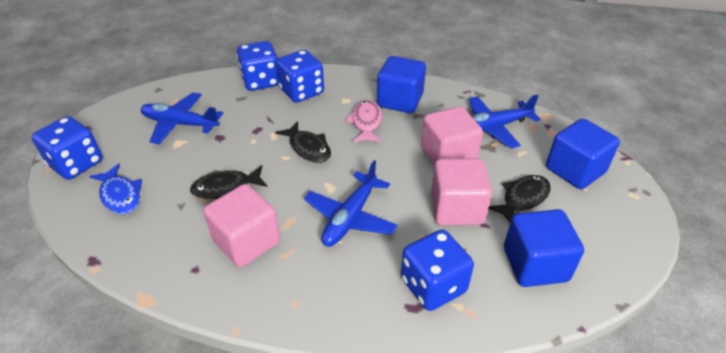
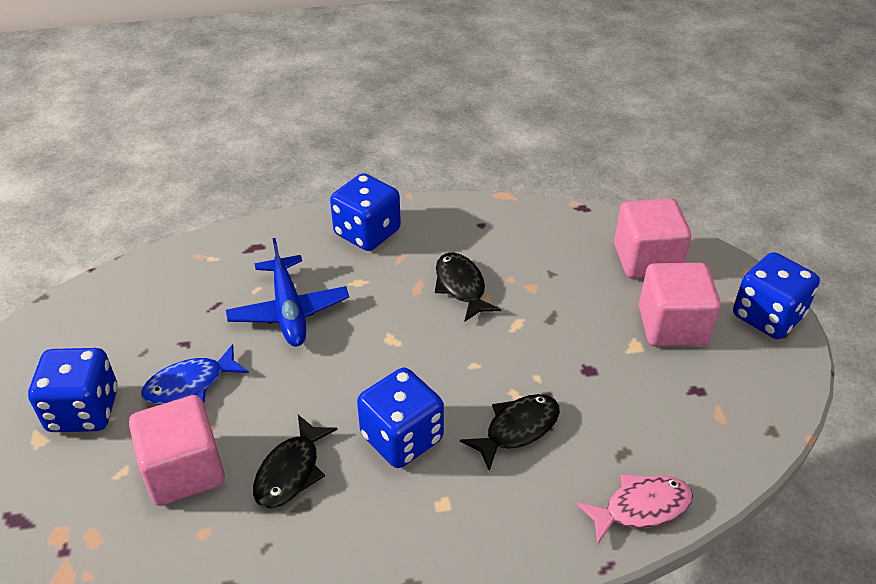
blue cube: 3 -> 0
blue plane: 3 -> 1

